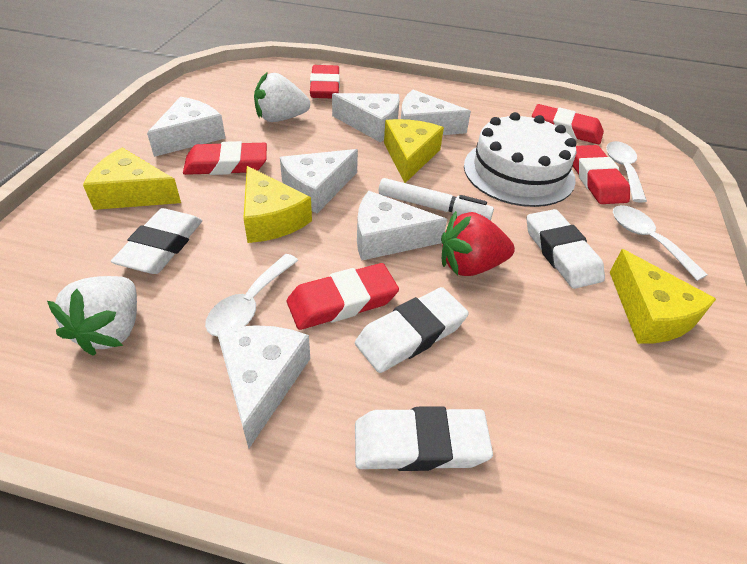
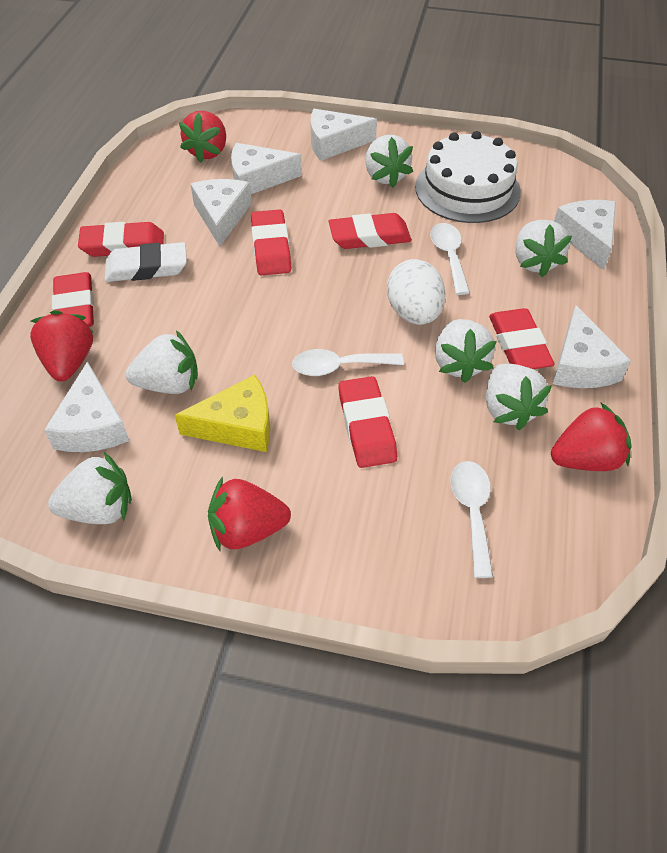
red eraser: 5 -> 6
red strawberry: 1 -> 4
white egg: 0 -> 1
white eraser: 4 -> 1
white marker: 1 -> 0
white strawberry: 2 -> 6
yellow cheese: 4 -> 1

